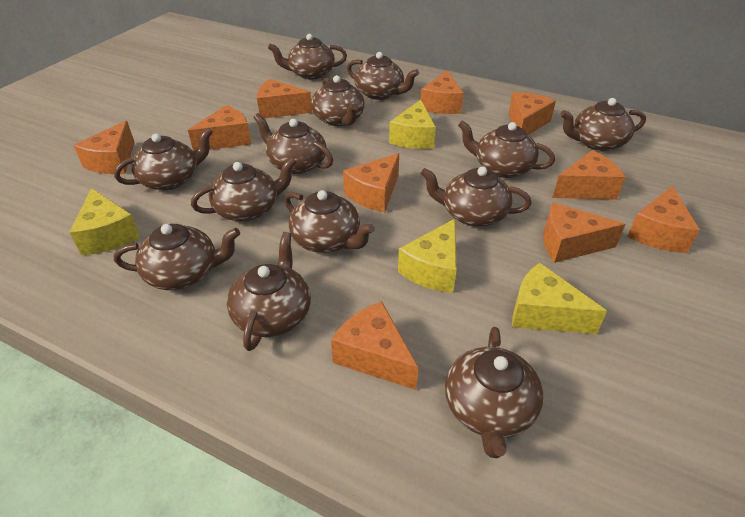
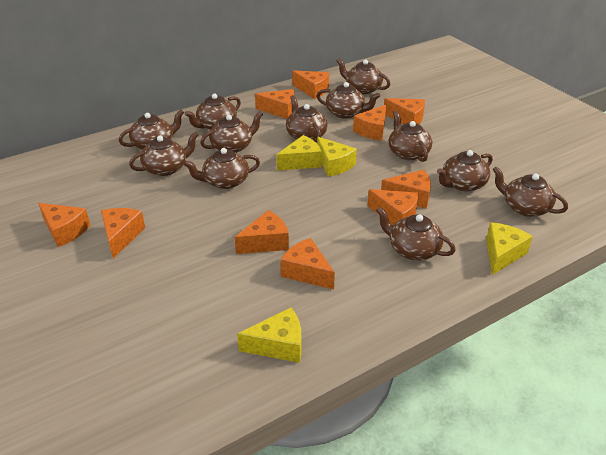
brown teapot: 13 -> 12

